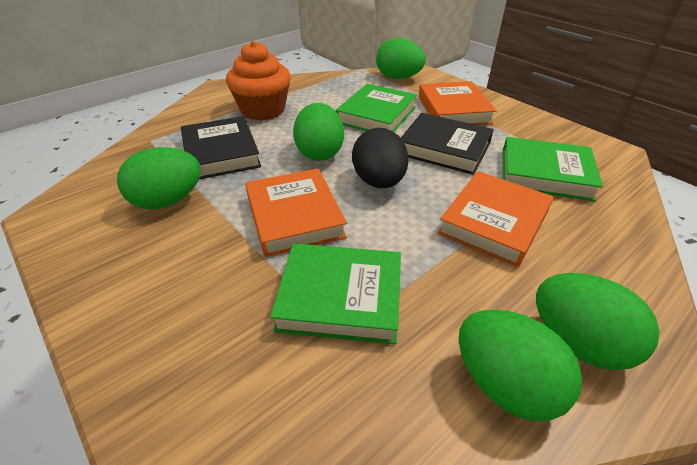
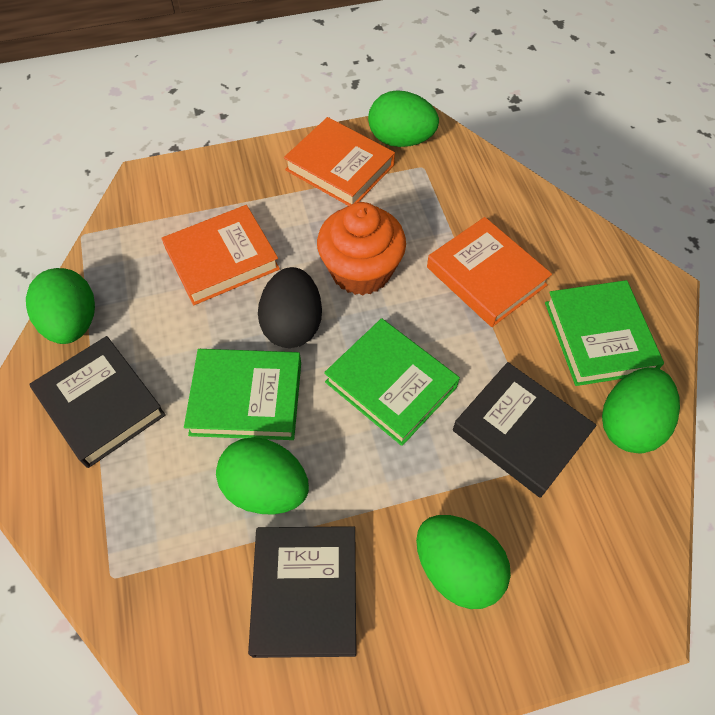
black book: 2 -> 3

